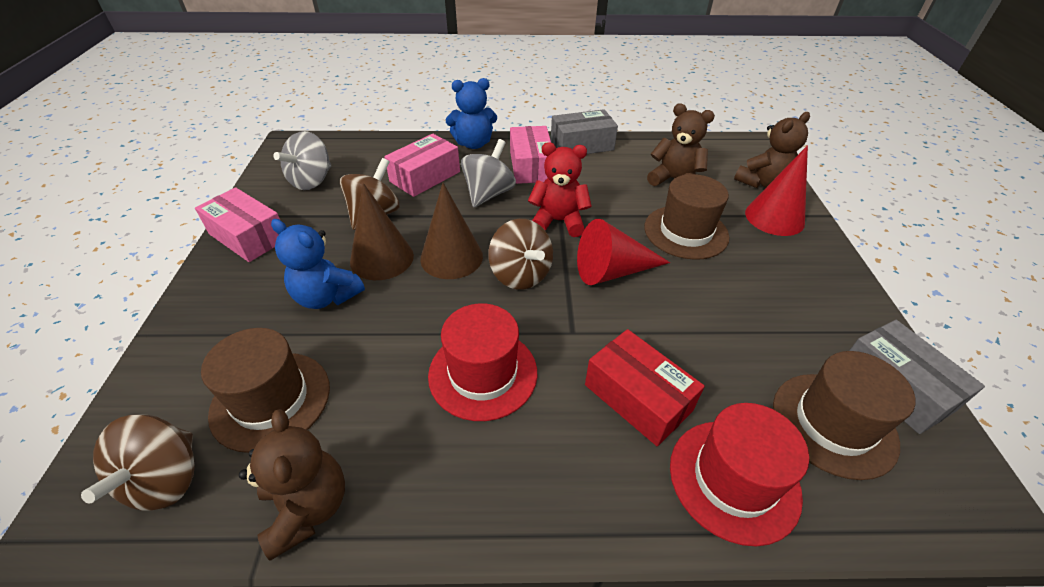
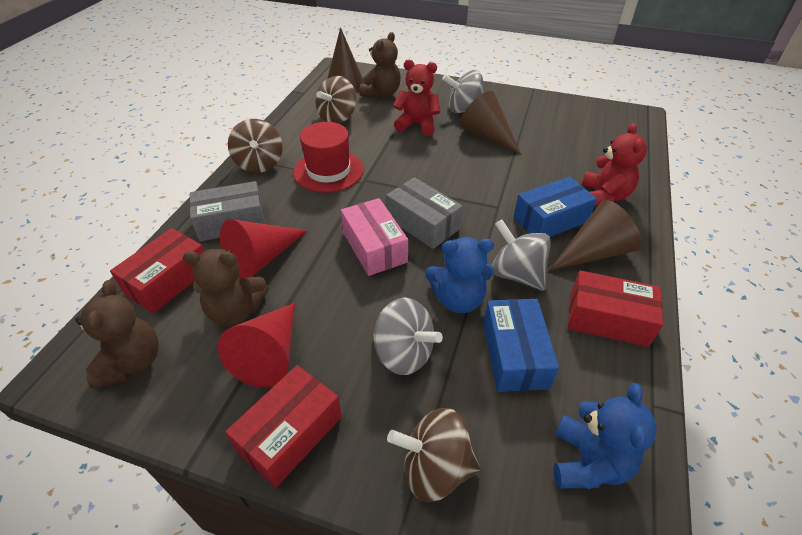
blue box: 0 -> 2
brown cone: 2 -> 3
brown hat: 3 -> 0
grey spinning top: 2 -> 3
pink box: 3 -> 1
red box: 1 -> 3
red hat: 2 -> 1
red teddy bear: 1 -> 2

